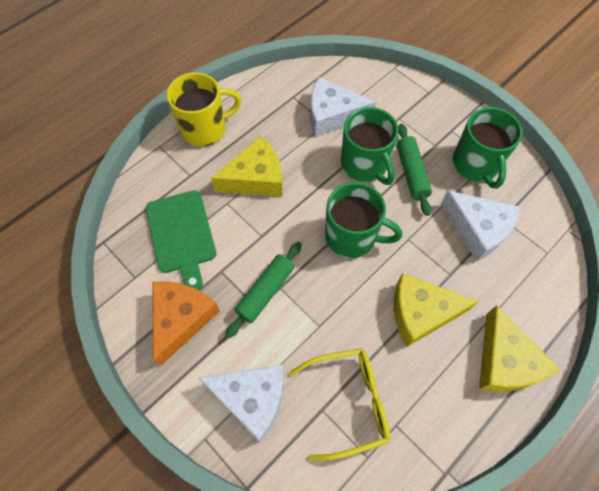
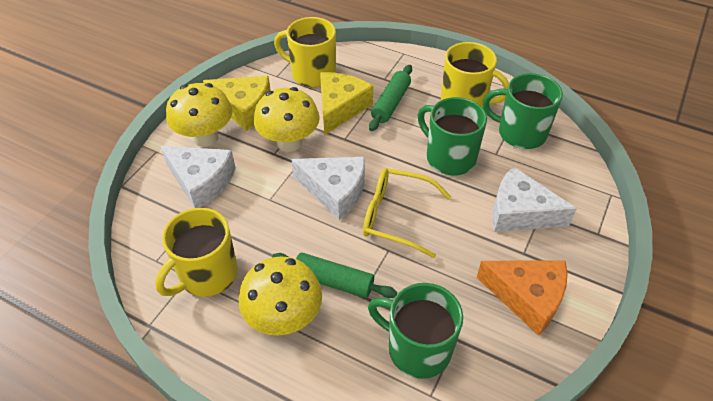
green cutting board: 1 -> 0
yellow cheese: 3 -> 2
yellow mug: 1 -> 3
yellow mushroom: 0 -> 3

